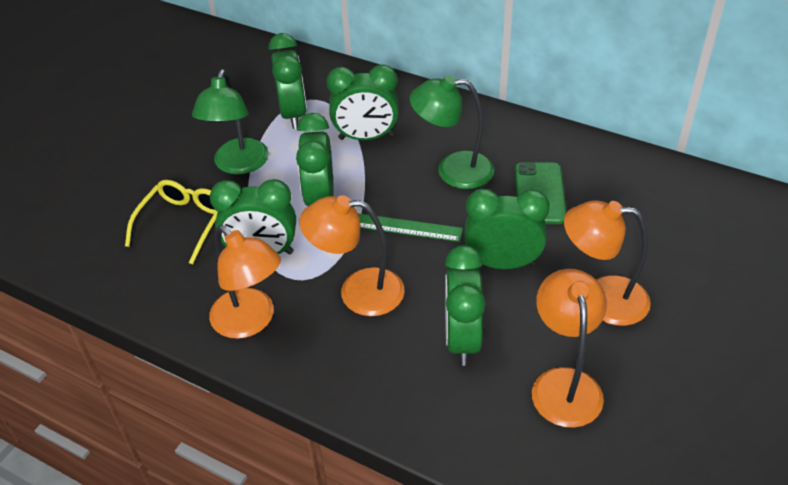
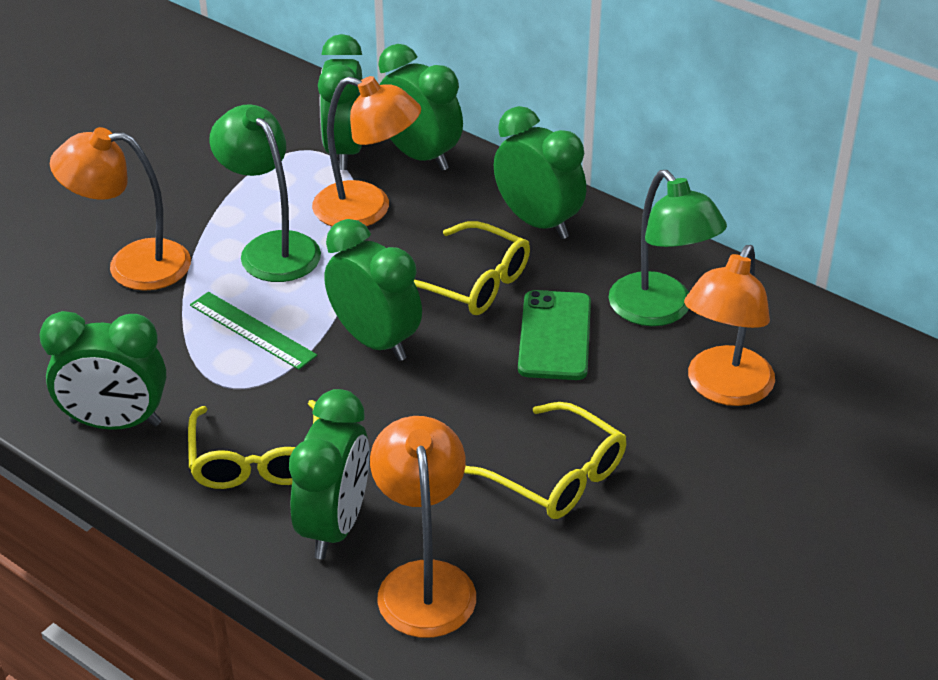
yellow glasses: 1 -> 3

